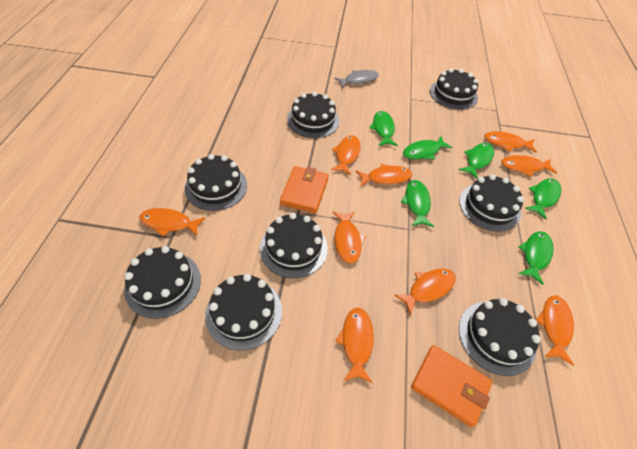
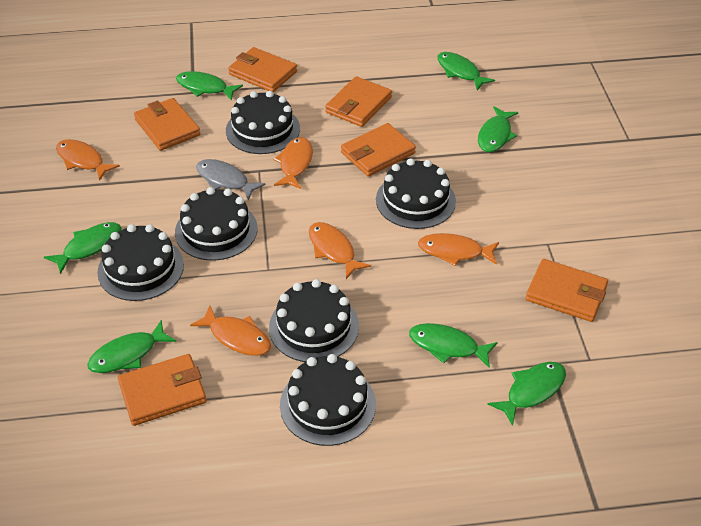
black cake: 8 -> 6
green fish: 6 -> 7
orange fish: 9 -> 5
orange wallet: 2 -> 6

